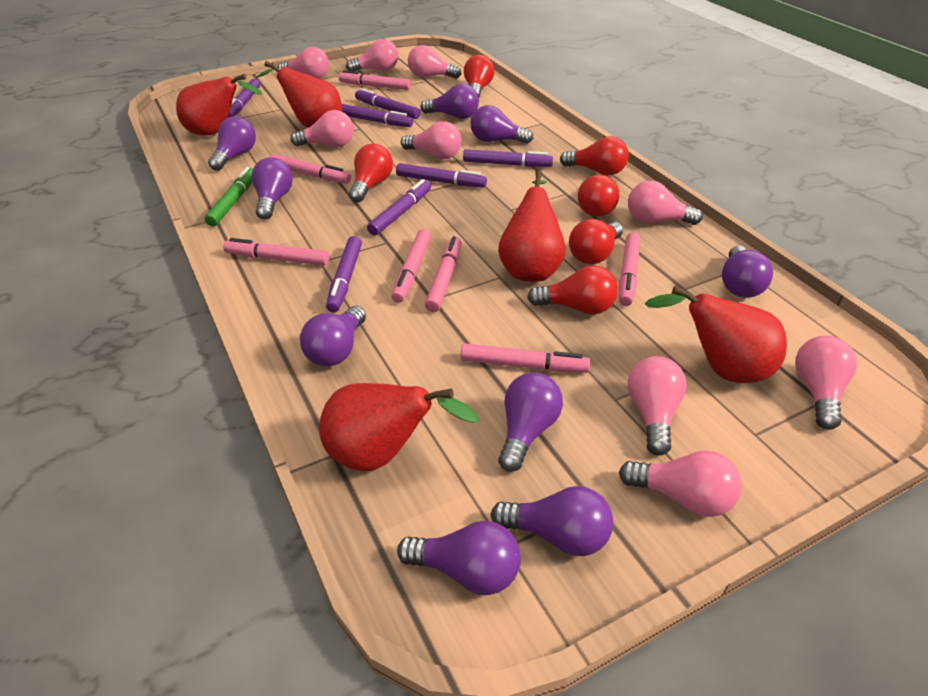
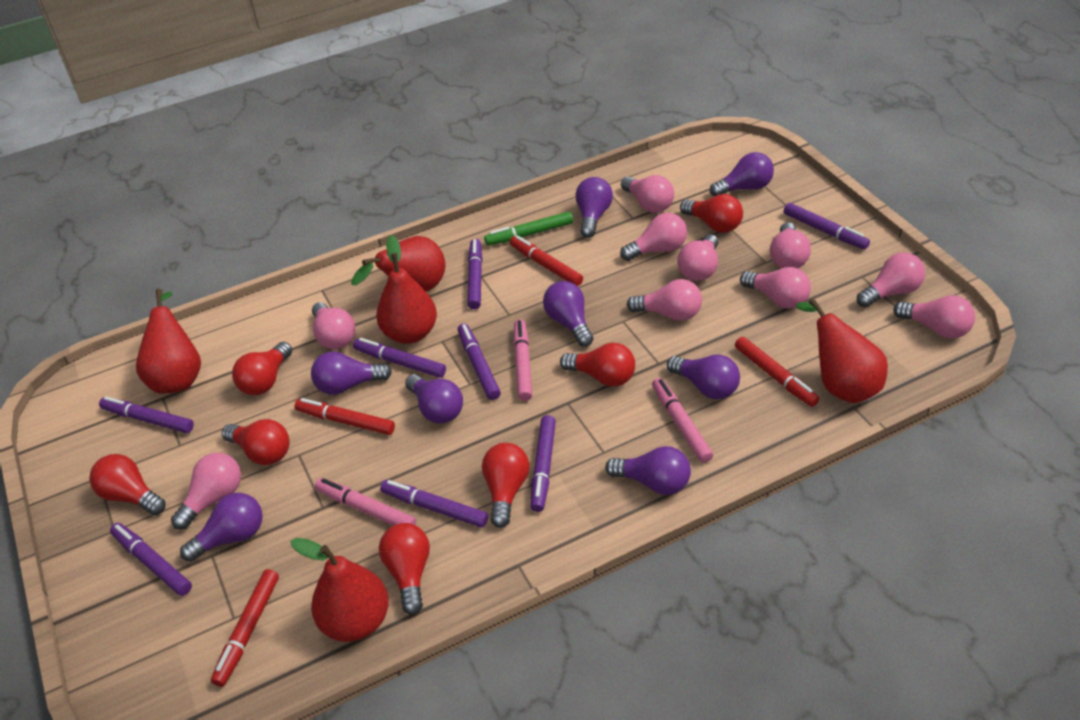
pink light bulb: 9 -> 10
pink marker: 7 -> 3
purple light bulb: 9 -> 8
purple marker: 7 -> 8
red light bulb: 6 -> 7
red marker: 0 -> 4

